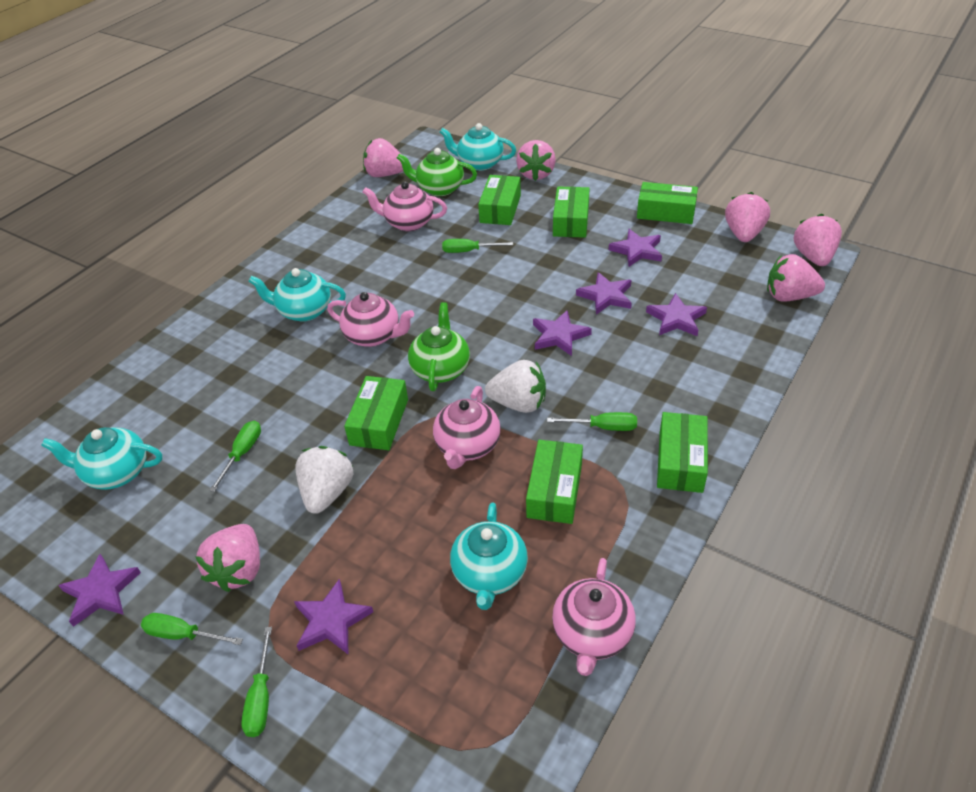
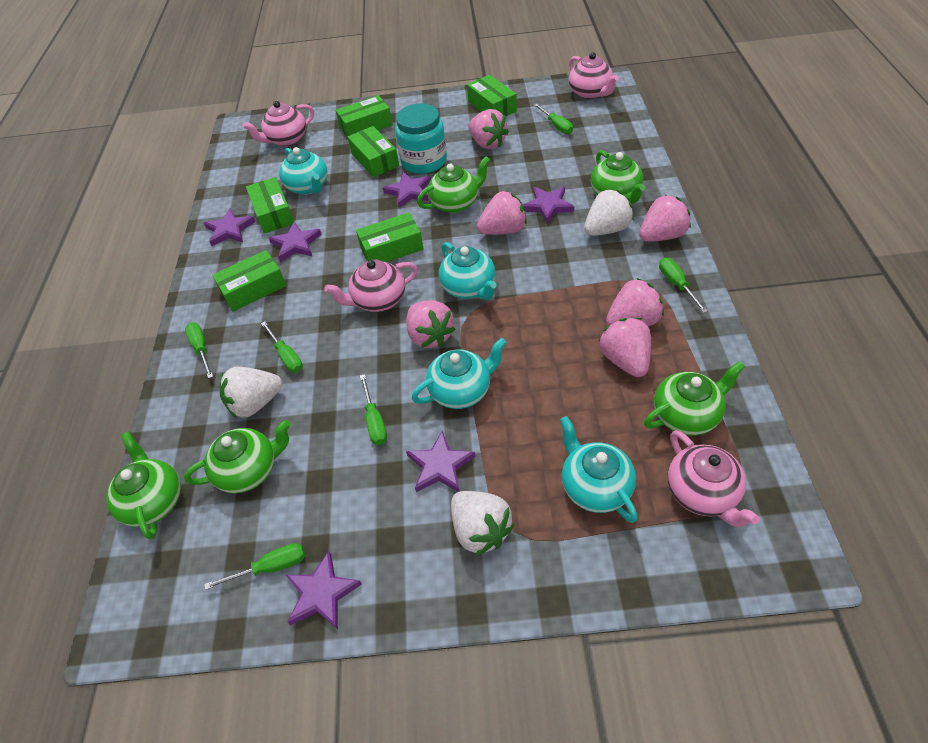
green screwdriver: 5 -> 6
green teapot: 2 -> 5
turquoise jar: 0 -> 1
white strawberry: 2 -> 3

